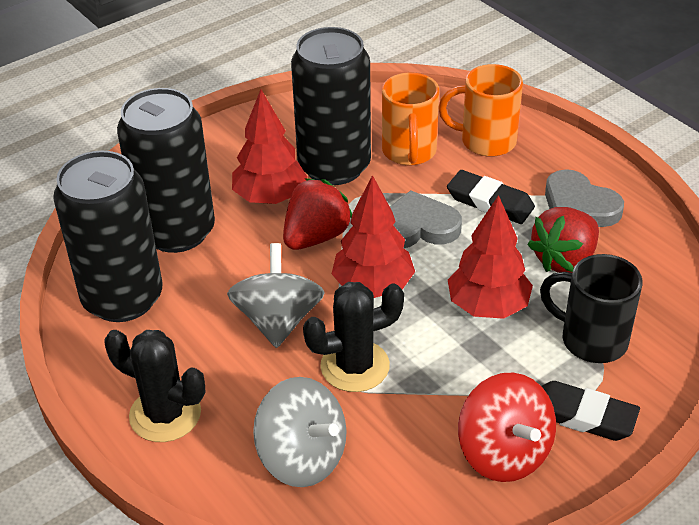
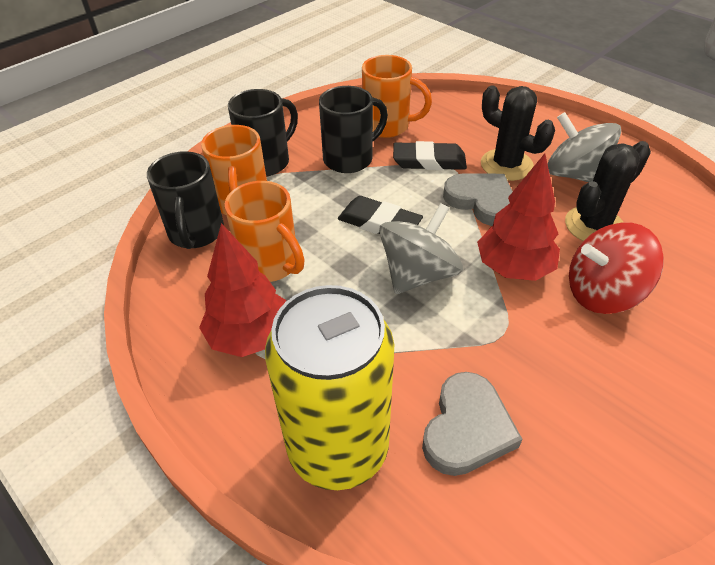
black can: 3 -> 0
black mug: 1 -> 3
orange mug: 2 -> 3
red strawberry: 2 -> 0
red tree: 3 -> 2
yellow can: 0 -> 1

